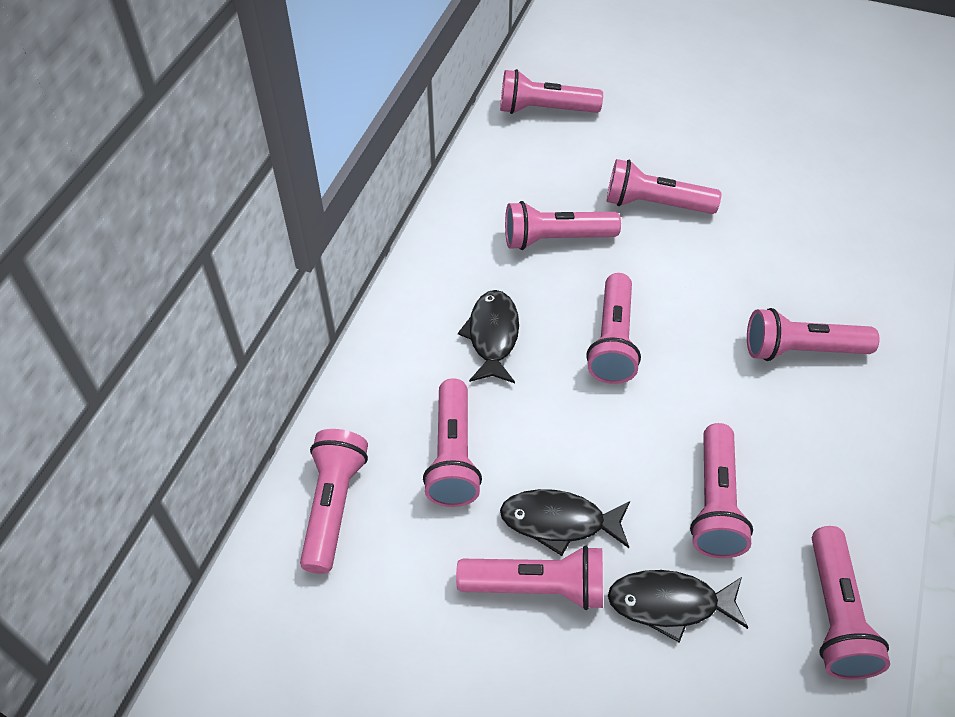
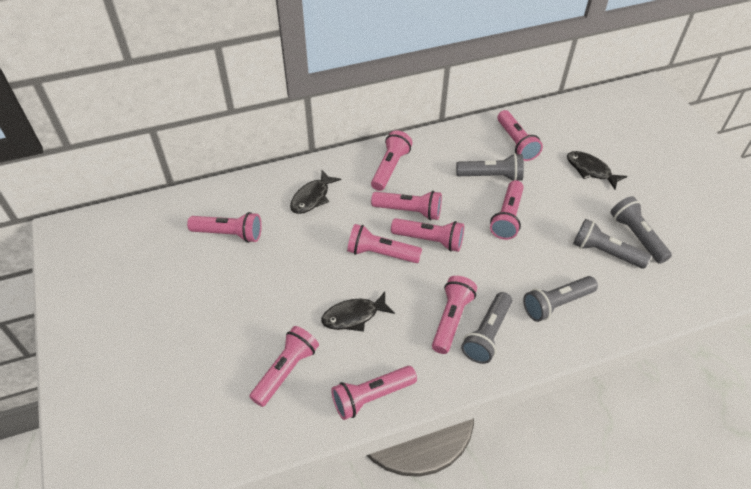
grey flashlight: 0 -> 5

